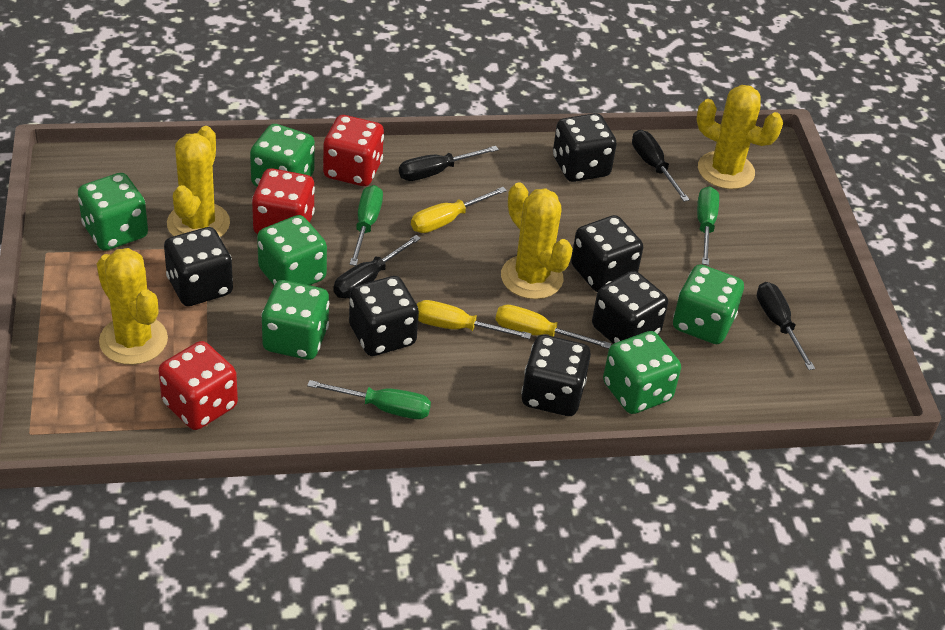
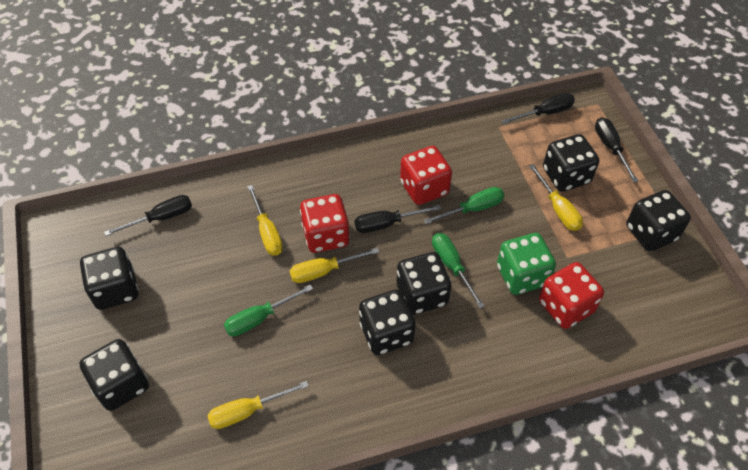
green dice: 6 -> 1
yellow cactus: 4 -> 0
yellow screwdriver: 3 -> 4

